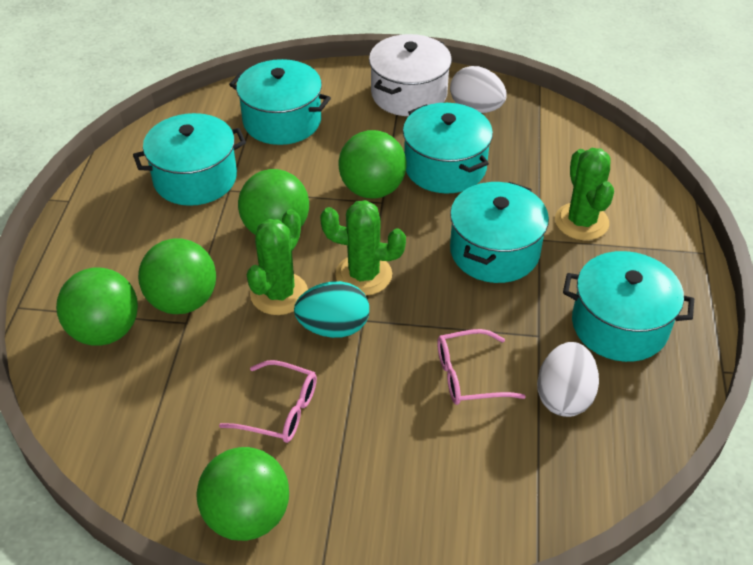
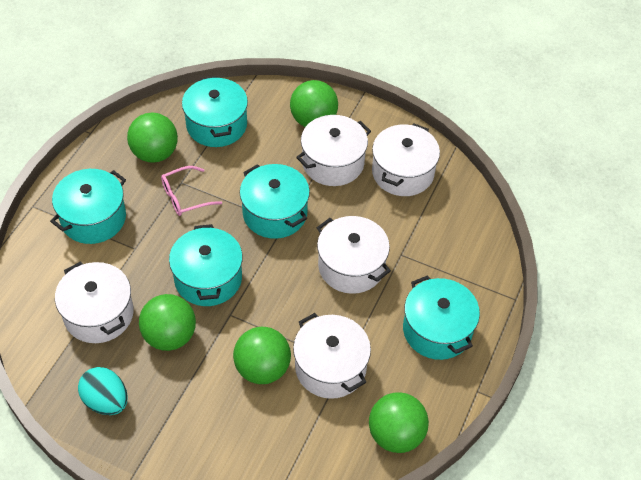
green cactus: 3 -> 0
pink glasses: 2 -> 1
white egg: 2 -> 0
white pot: 1 -> 5

